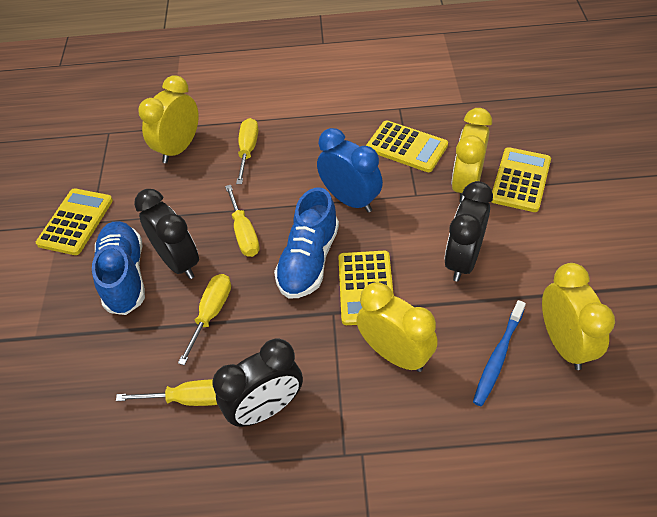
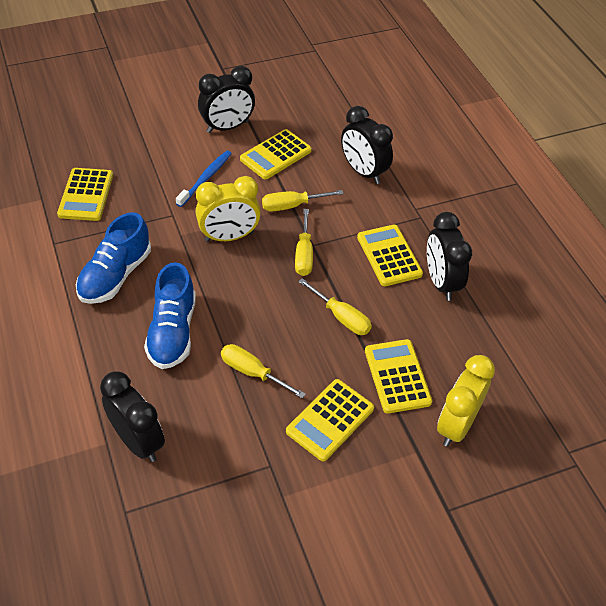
black clock: 3 -> 4
blue clock: 1 -> 0
yellow calculator: 4 -> 5
yellow clock: 4 -> 2

